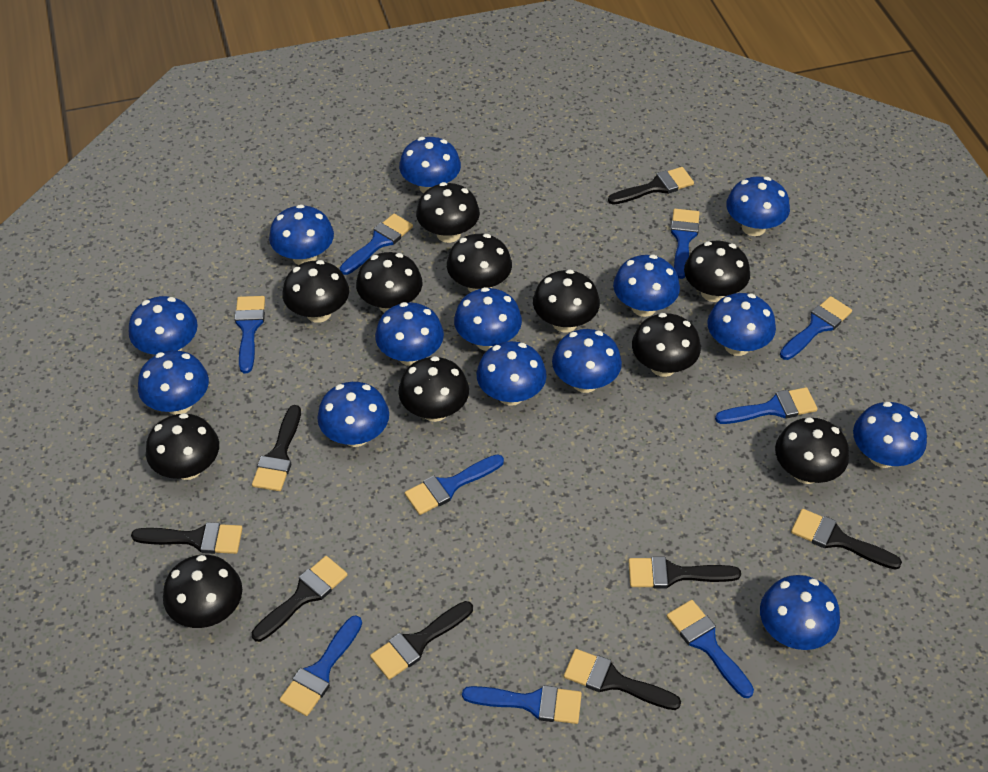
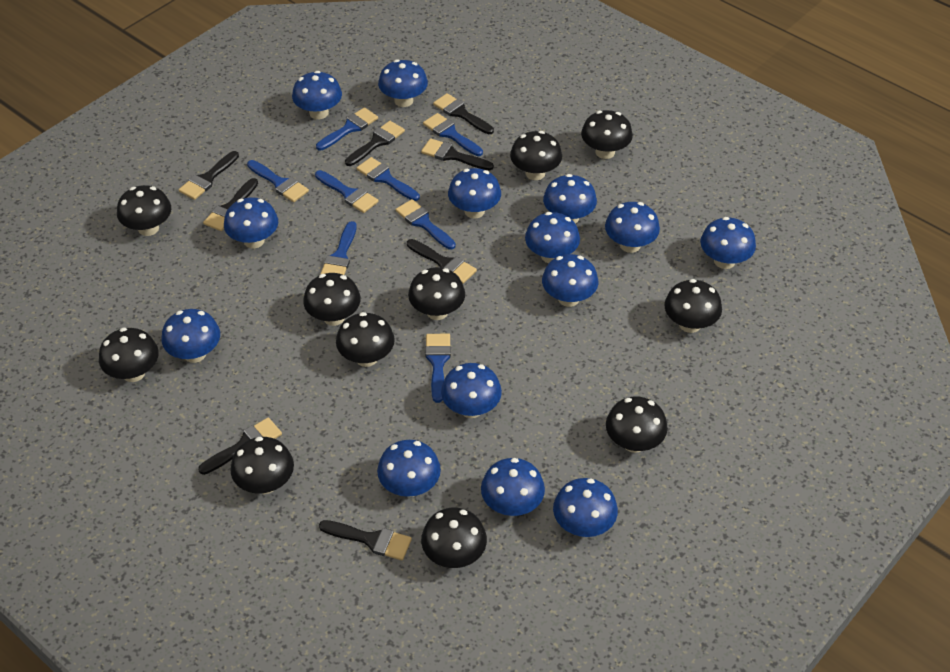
blue brush: 9 -> 8

